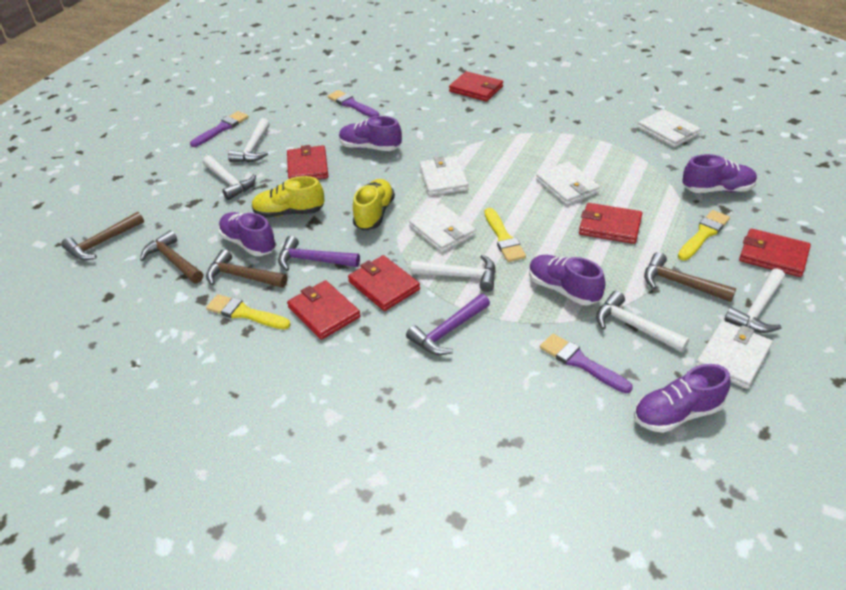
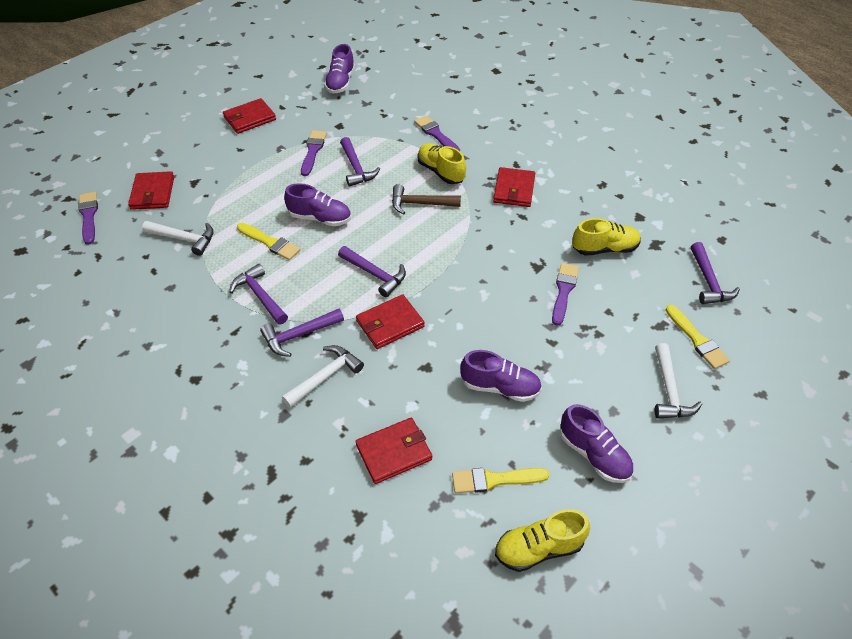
brown hammer: 4 -> 1
purple brush: 3 -> 4
purple hammer: 2 -> 5
purple shoe: 5 -> 4
red wallet: 6 -> 5
white hammer: 5 -> 3
white wallet: 5 -> 0
yellow shoe: 2 -> 3

